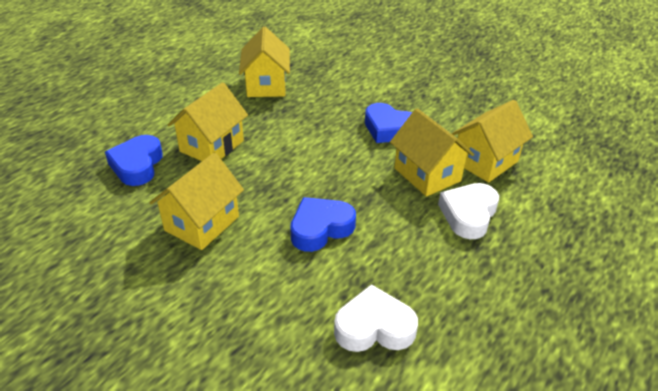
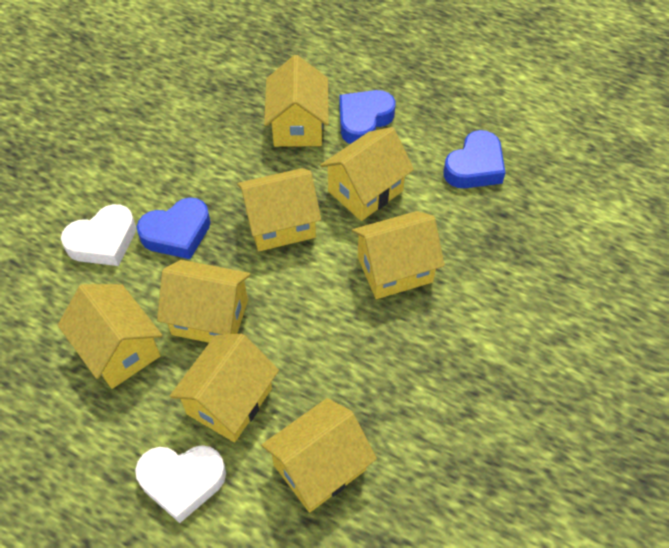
yellow house: 5 -> 8

